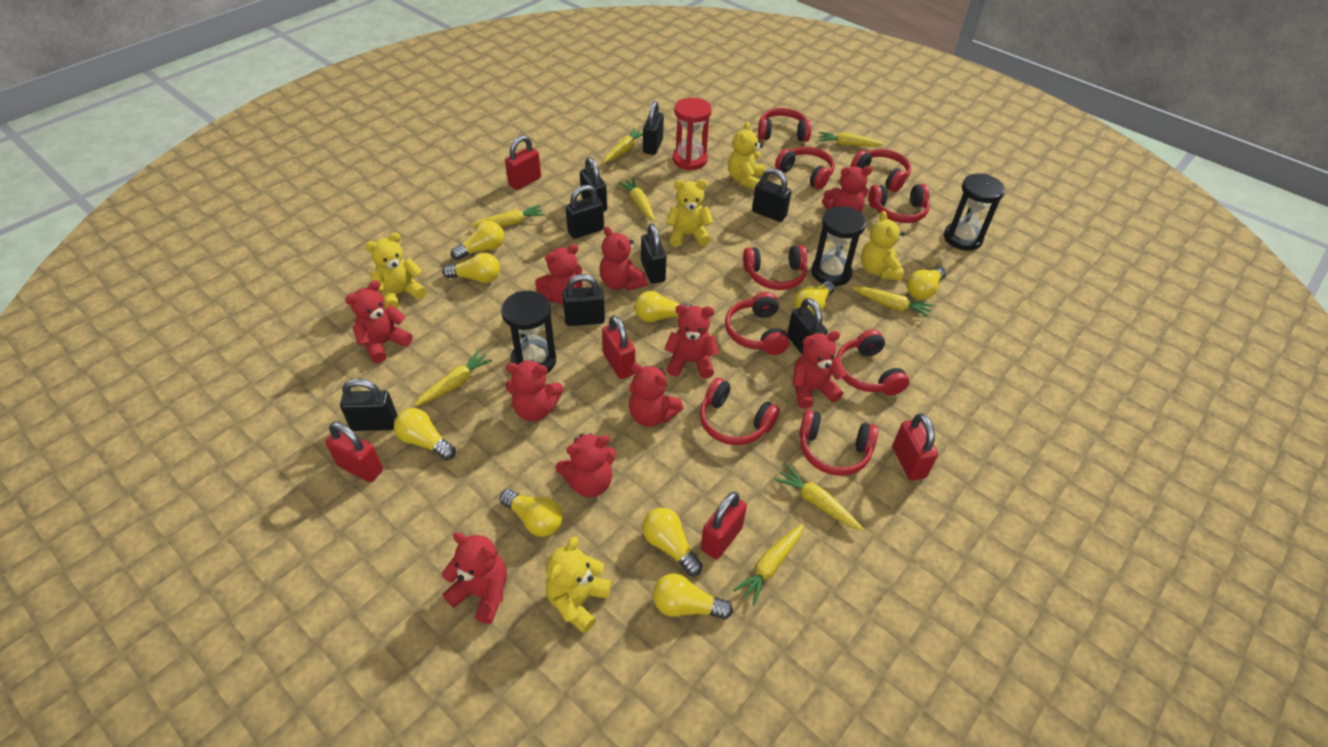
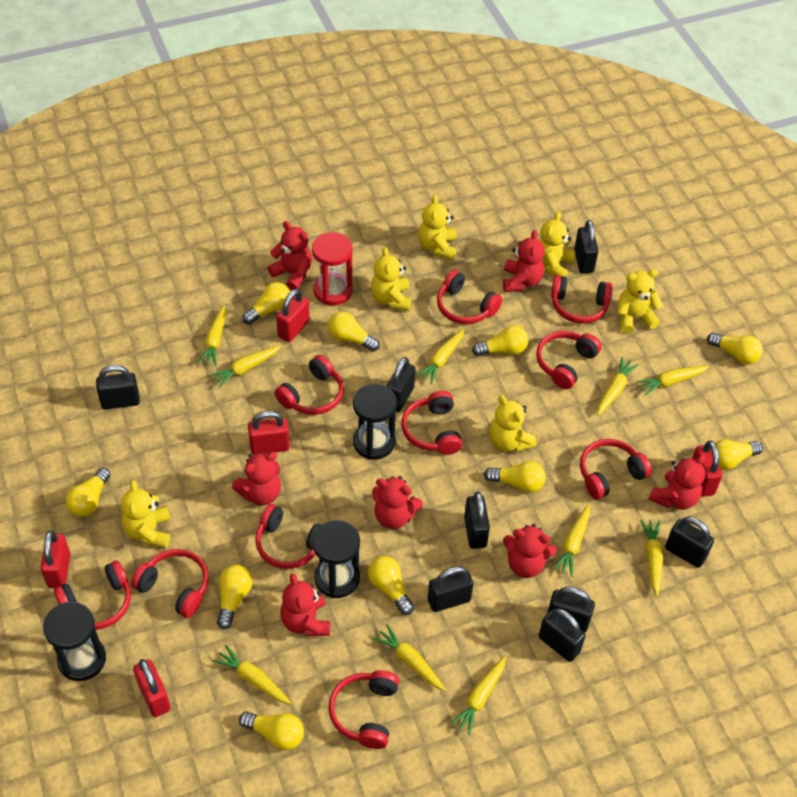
red headphones: 9 -> 10
red teddy bear: 10 -> 7
yellow carrot: 8 -> 10
yellow light bulb: 9 -> 10
yellow teddy bear: 5 -> 6

